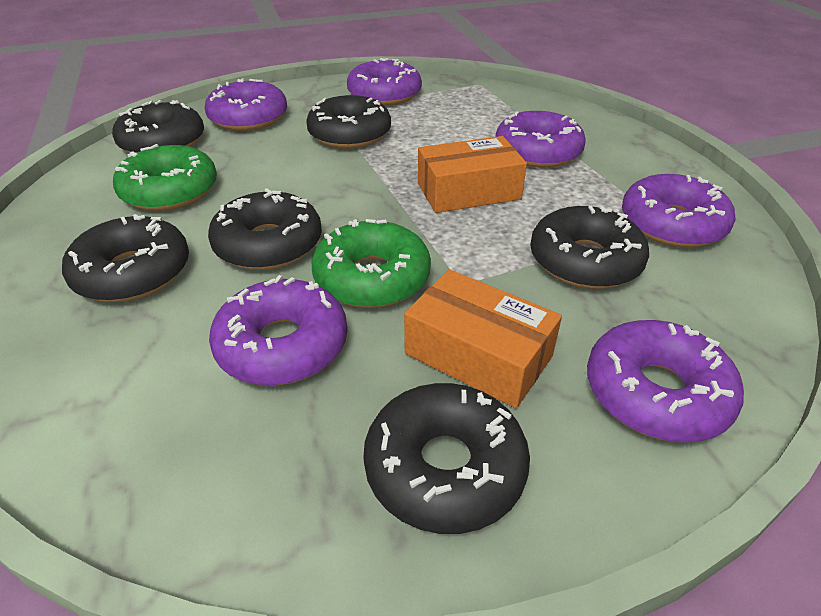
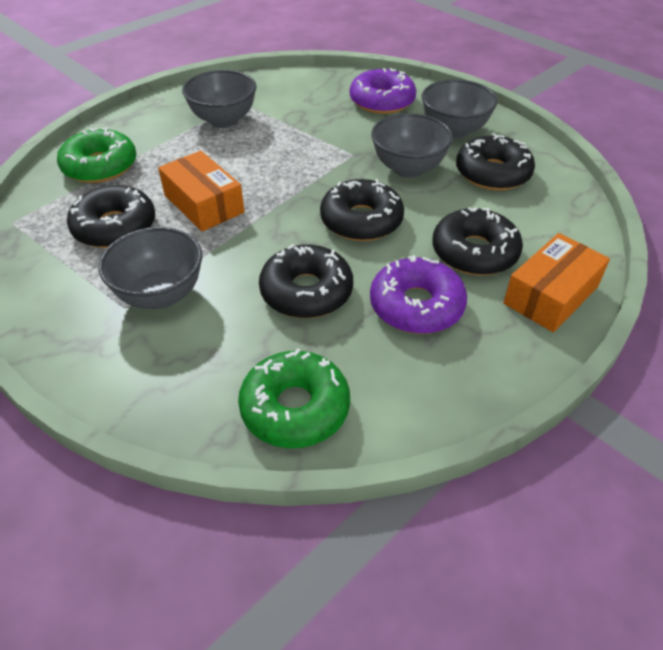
black donut: 6 -> 5
grey bowl: 0 -> 4
purple donut: 6 -> 2

